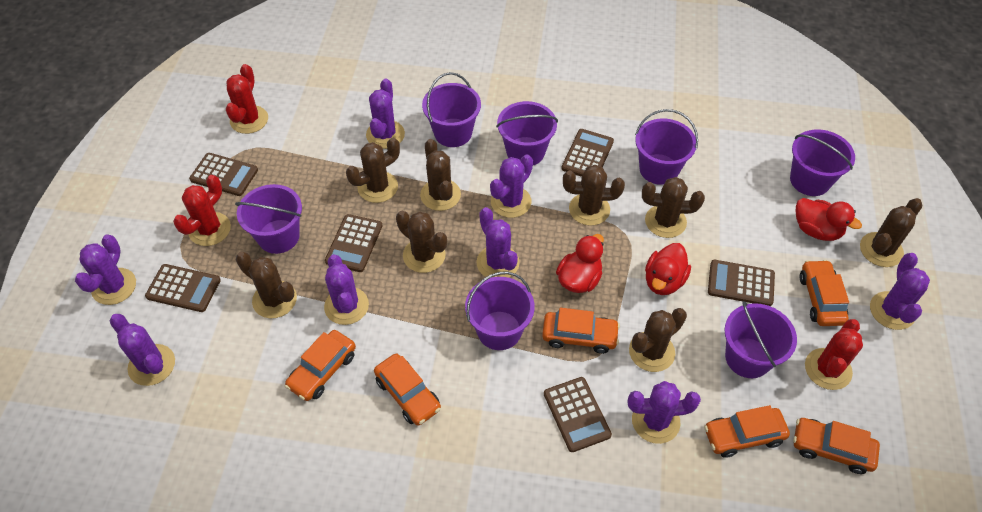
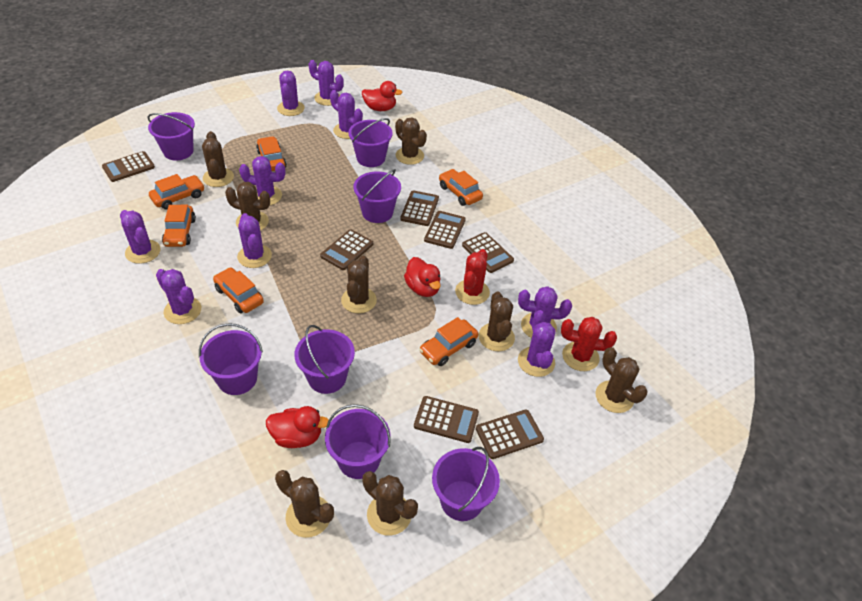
brown calculator: 6 -> 7
purple cactus: 8 -> 9
red cactus: 3 -> 2

